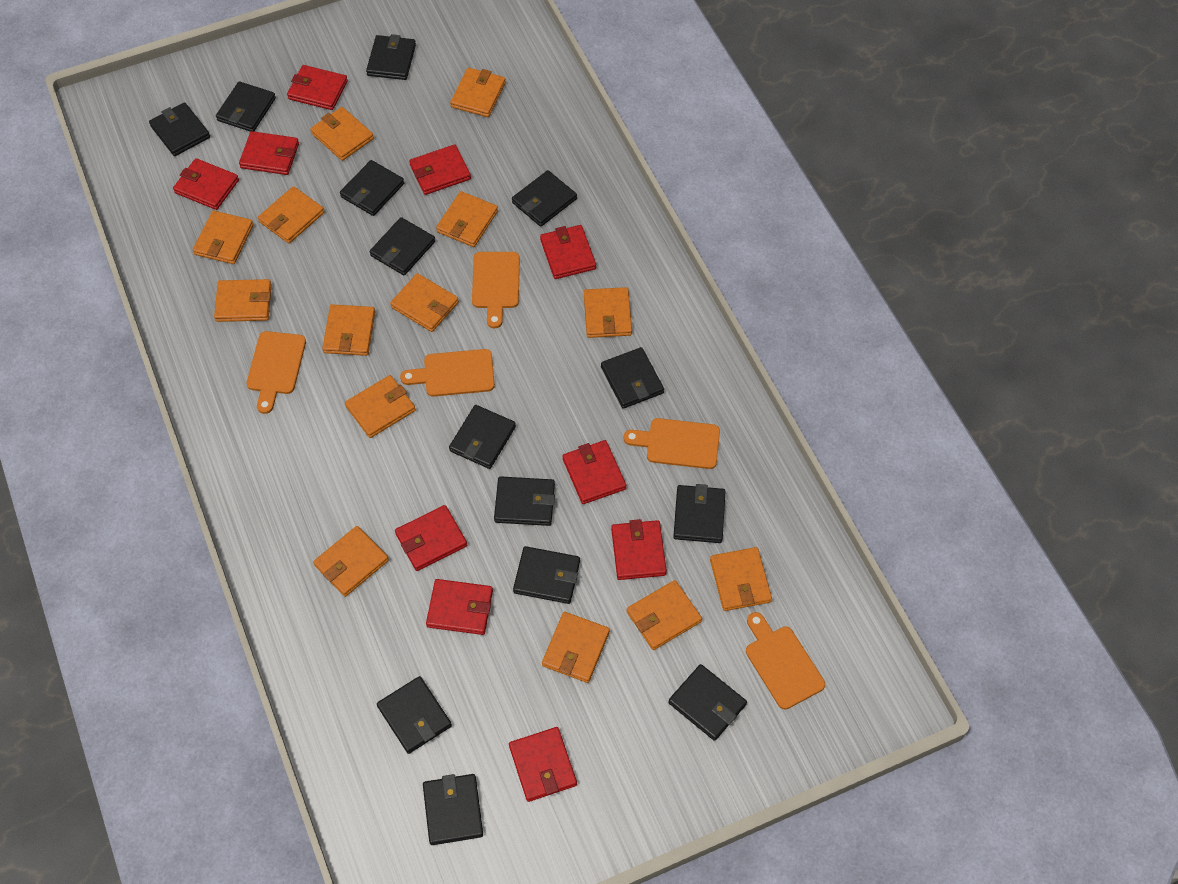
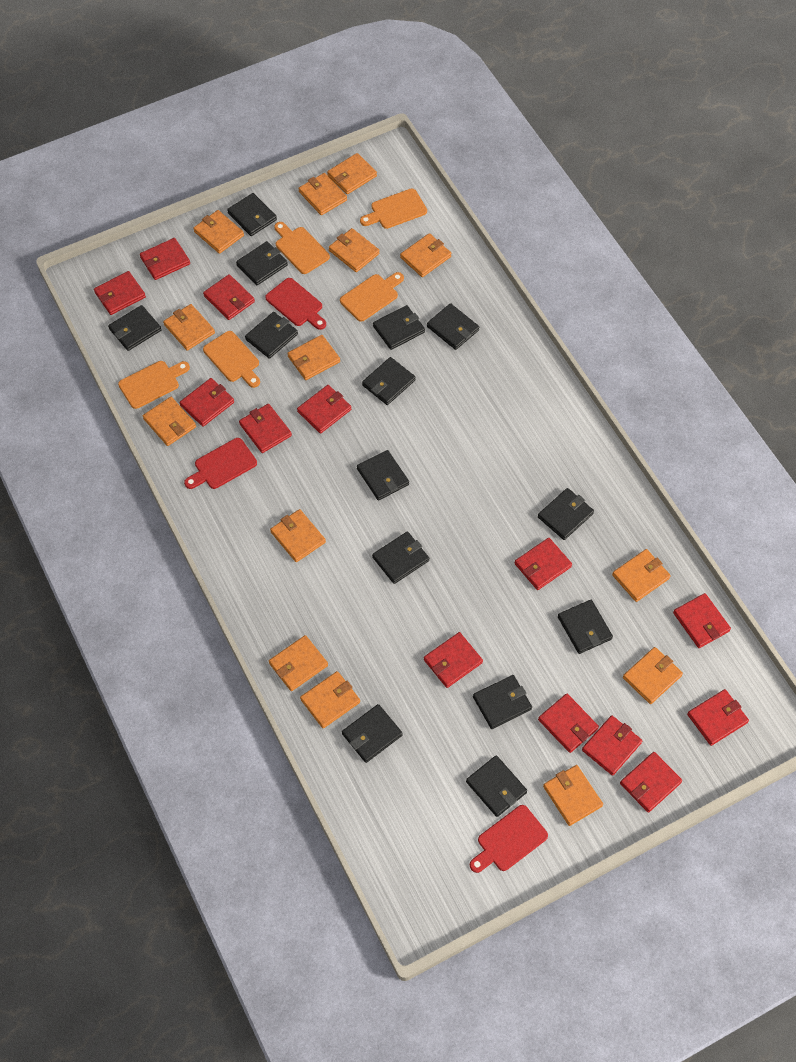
red cutting board: 0 -> 3
red wallet: 10 -> 13

